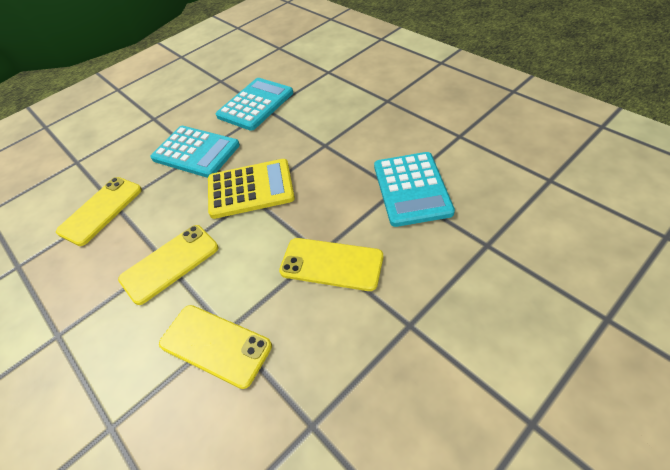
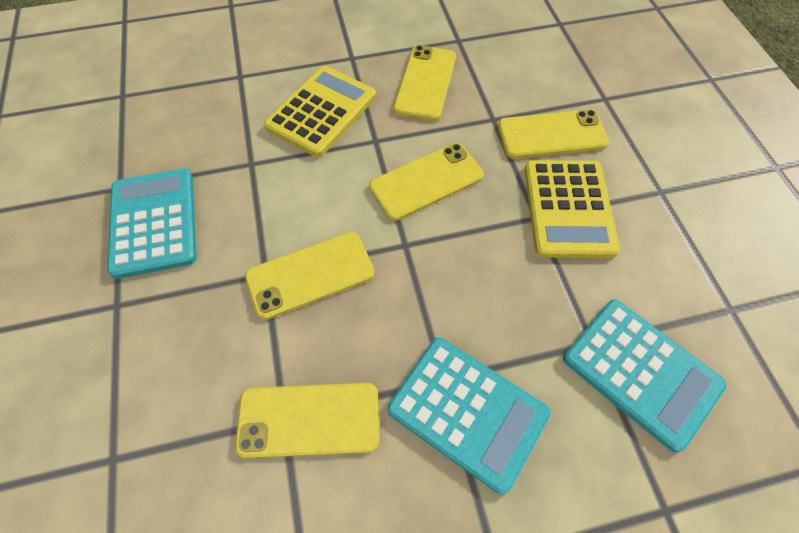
yellow calculator: 1 -> 2
yellow phone: 4 -> 5

